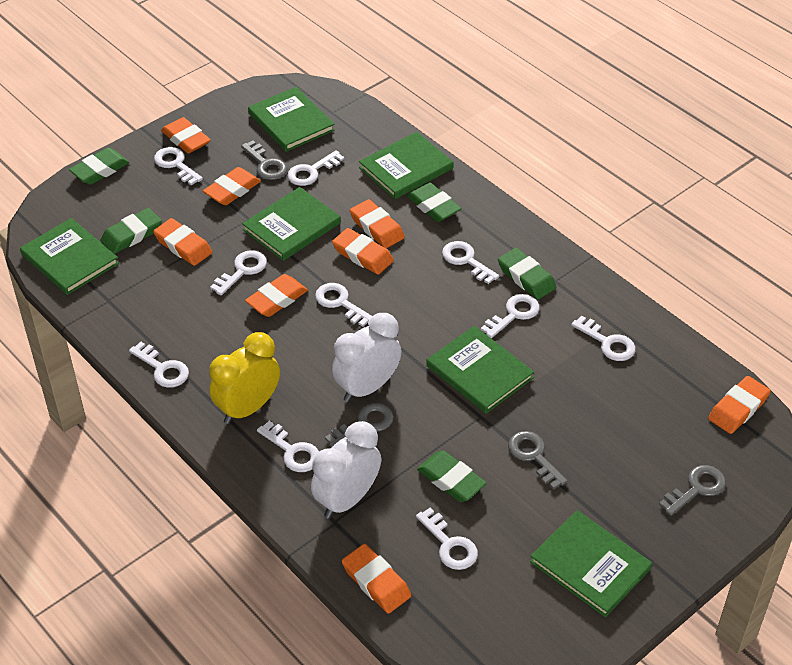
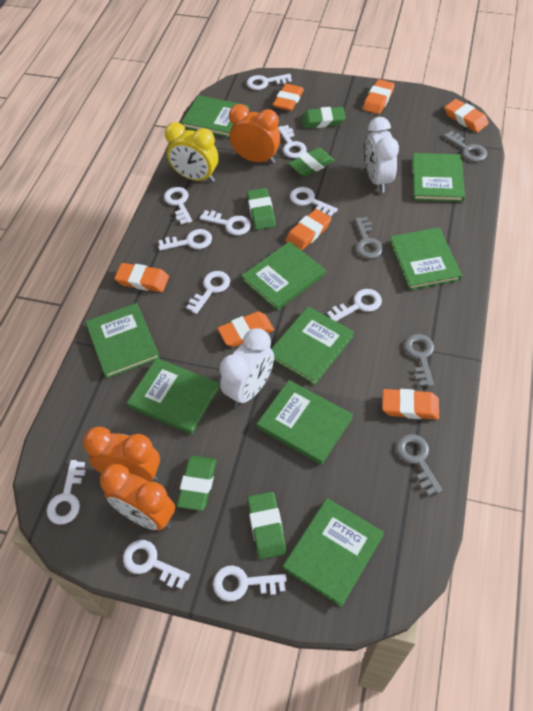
green book: 6 -> 9
orange clock: 0 -> 3
orange eraser: 8 -> 7
white key: 10 -> 11

